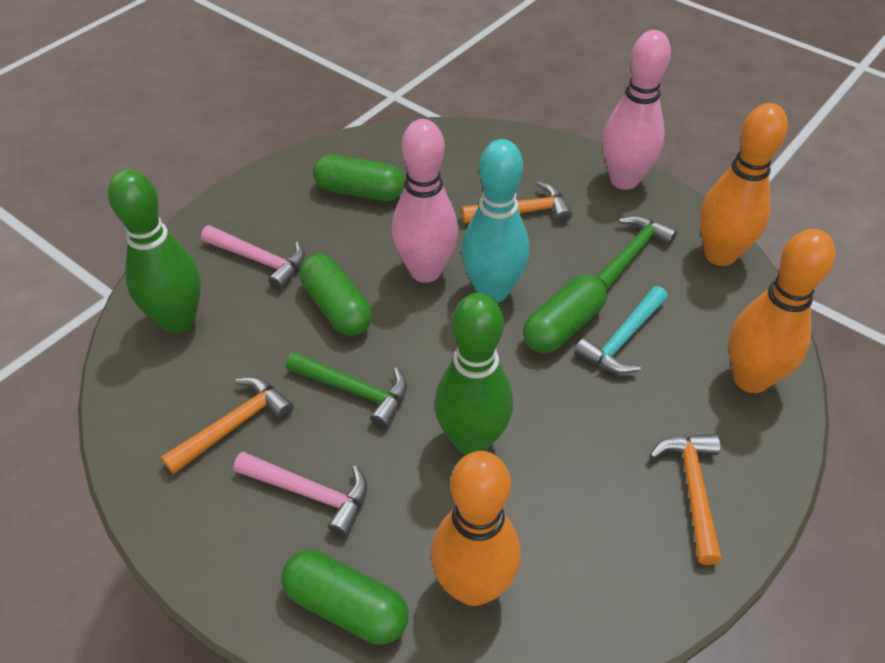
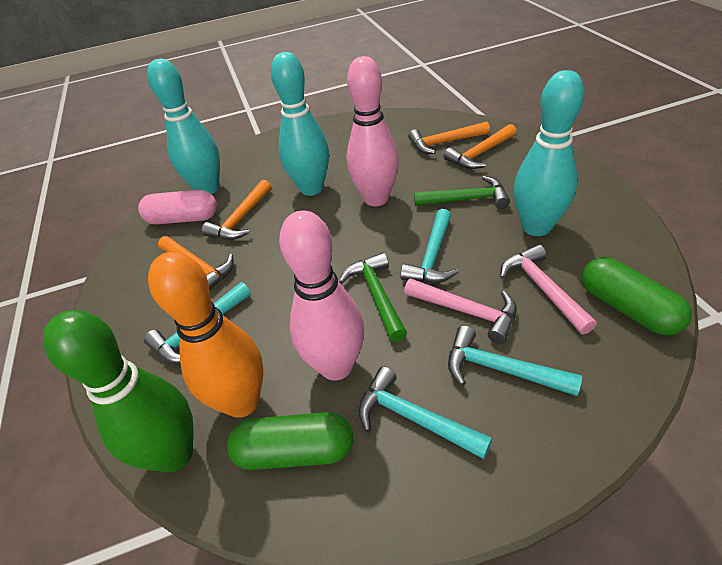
green bowling pin: 2 -> 1
green capsule: 4 -> 2
orange bowling pin: 3 -> 1
orange hammer: 3 -> 4
pink capsule: 0 -> 1
turquoise bowling pin: 1 -> 3
turquoise hammer: 1 -> 4

